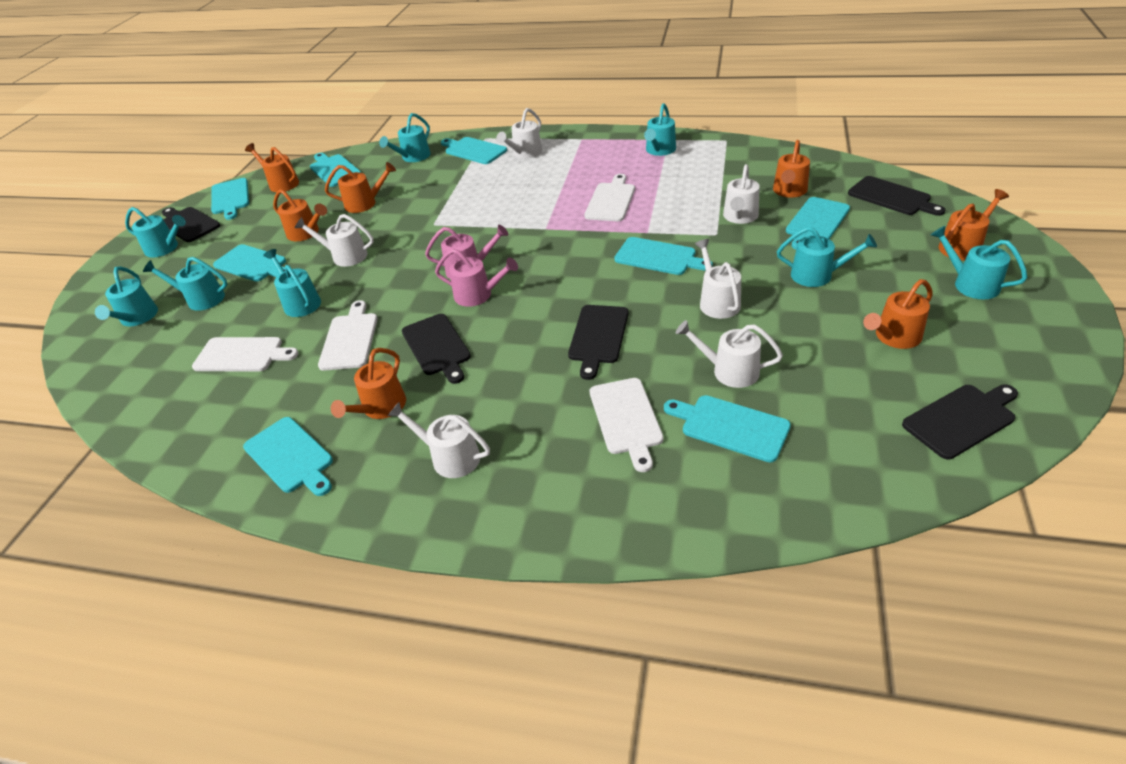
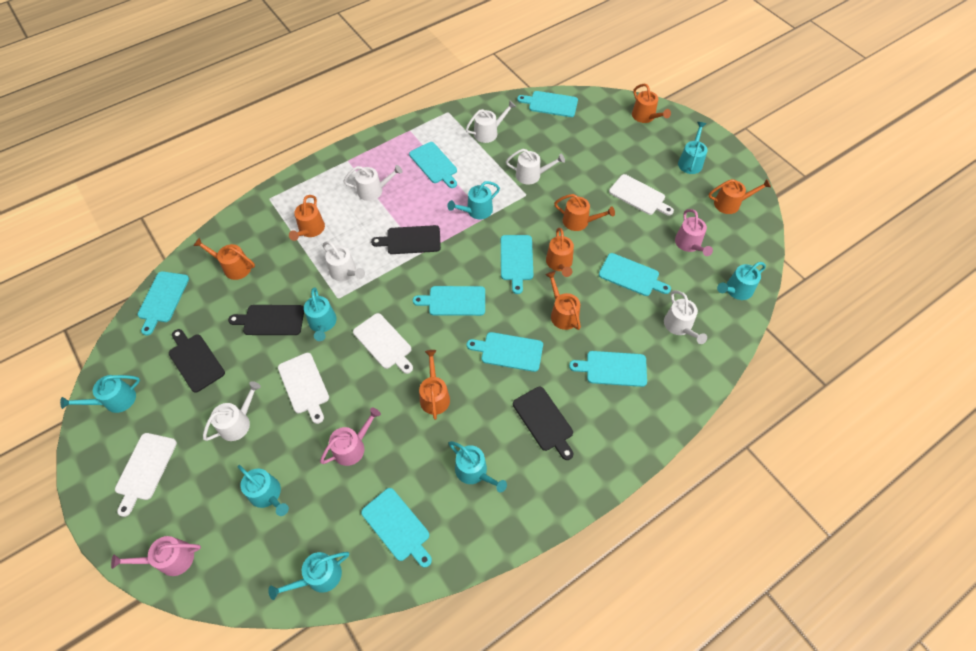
black cutting board: 5 -> 4
orange watering can: 7 -> 8
pink watering can: 2 -> 3
turquoise cutting board: 8 -> 9

